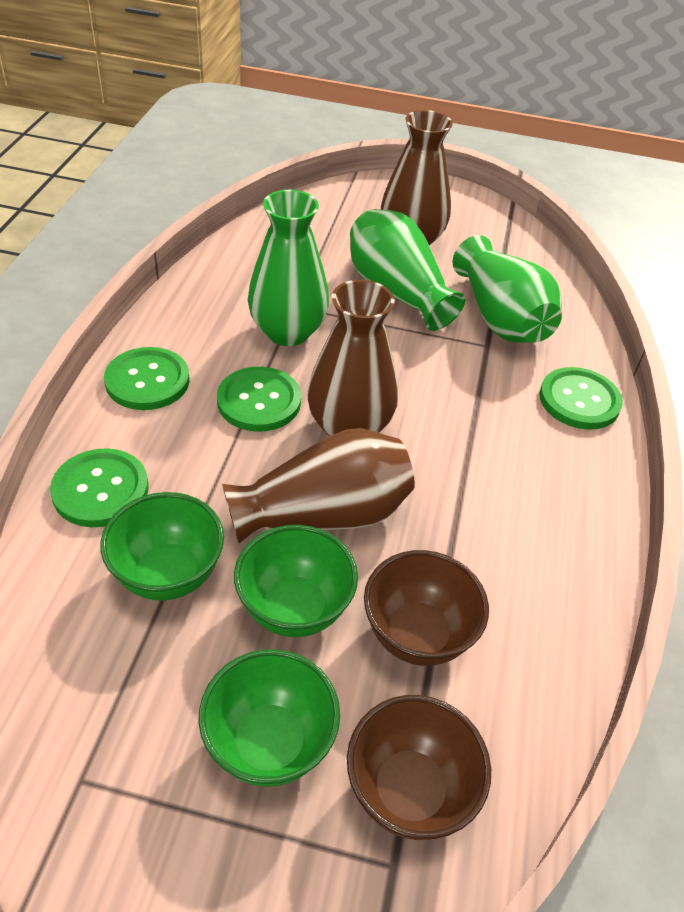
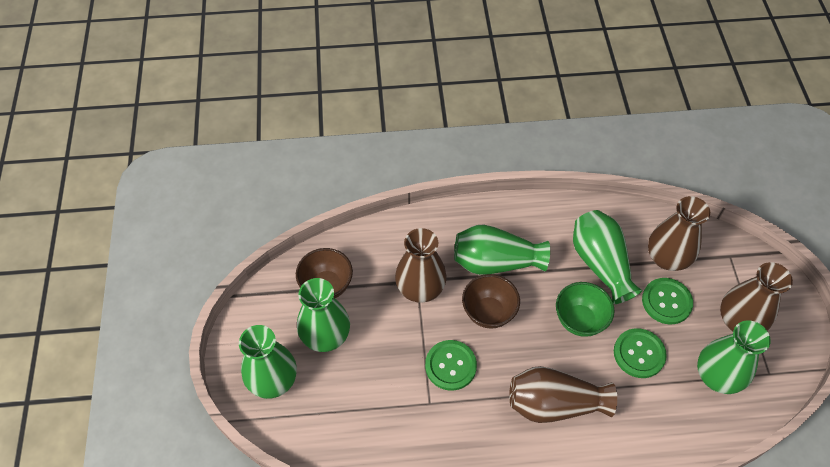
brown vase: 3 -> 4
green bowl: 3 -> 1
green button: 4 -> 3
green vase: 3 -> 5

